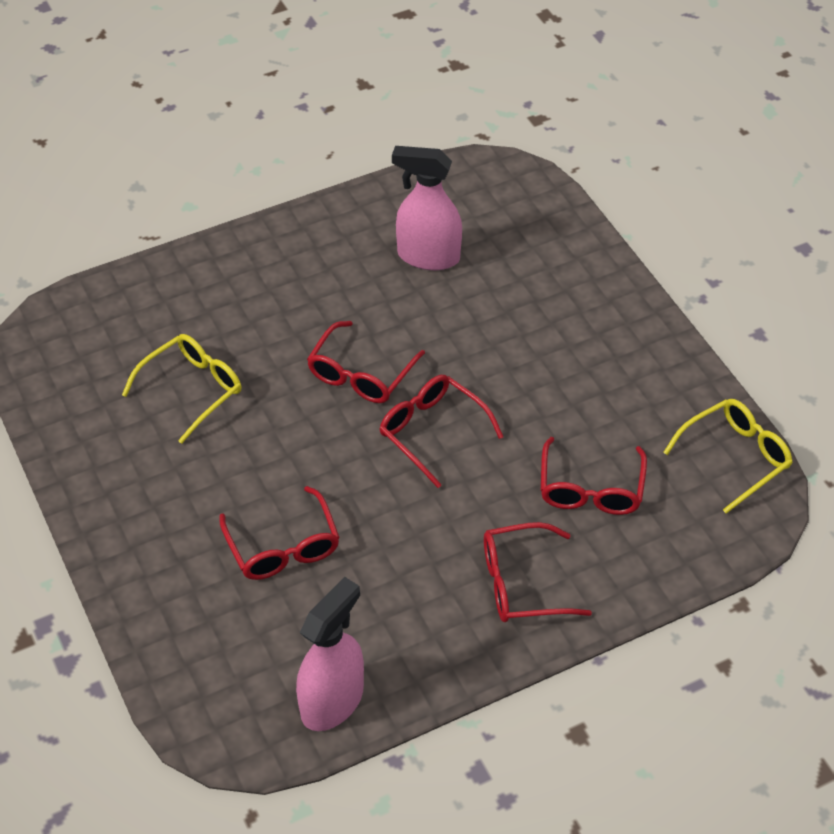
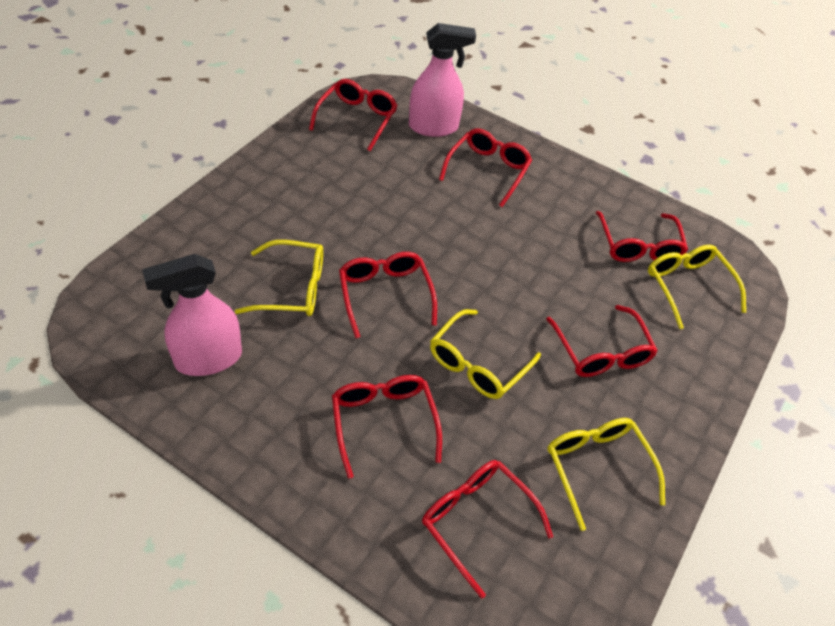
red glasses: 5 -> 7
yellow glasses: 2 -> 4

